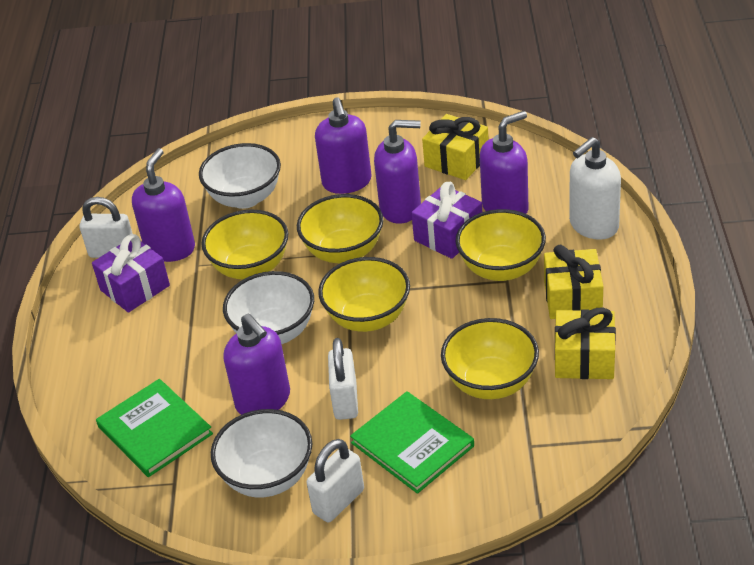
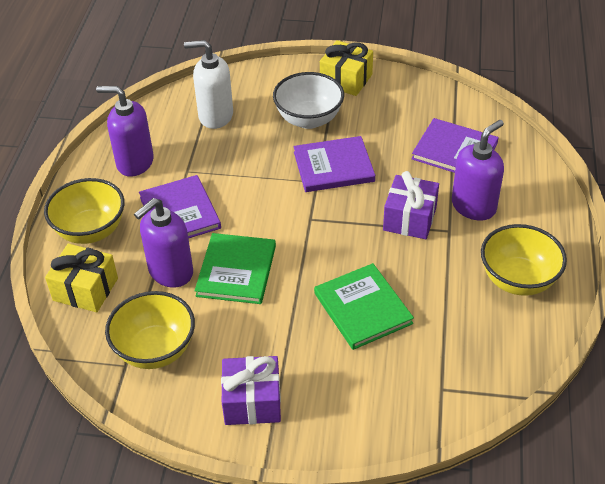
purple book: 0 -> 3
purple soap dispenser: 5 -> 3
white bowl: 3 -> 1
white padlock: 3 -> 0
yellow bowl: 5 -> 3
yellow gift: 3 -> 2

